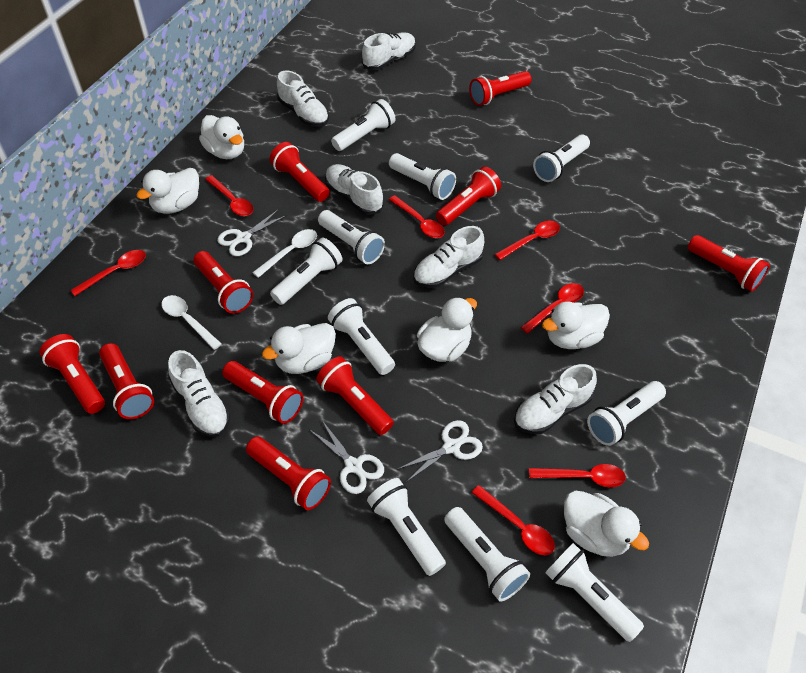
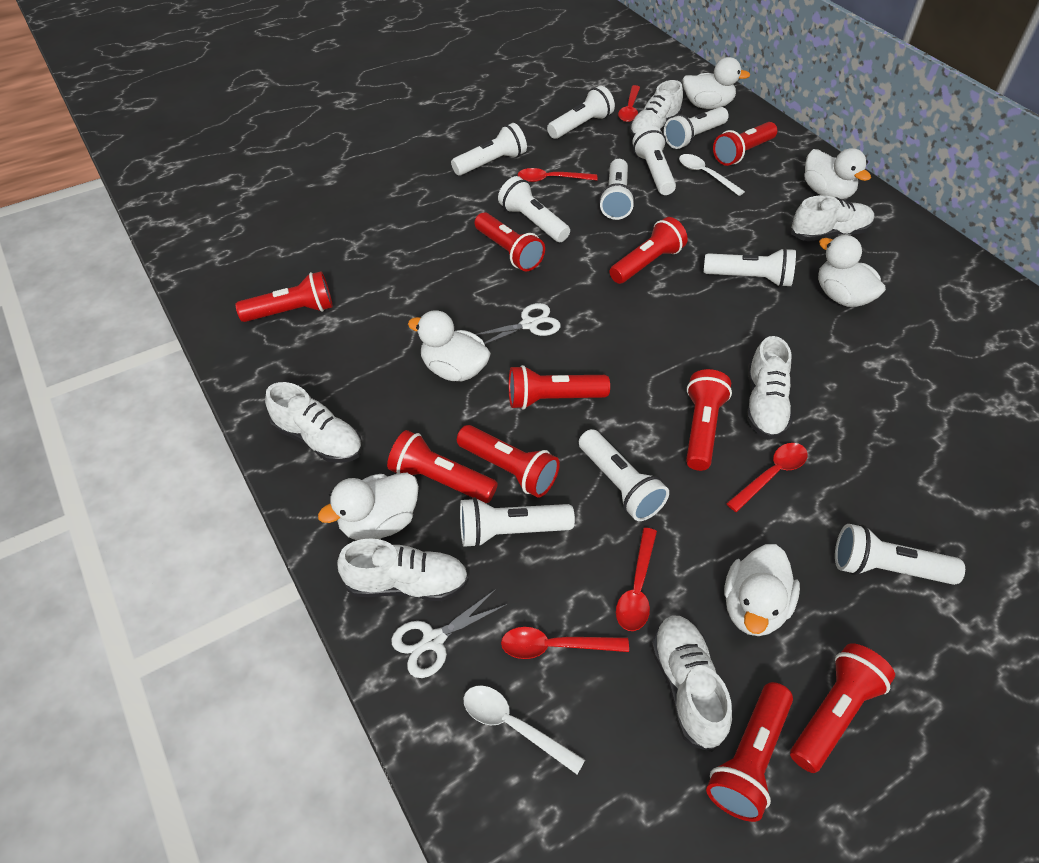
red spoon: 7 -> 5
white scissors: 3 -> 2

